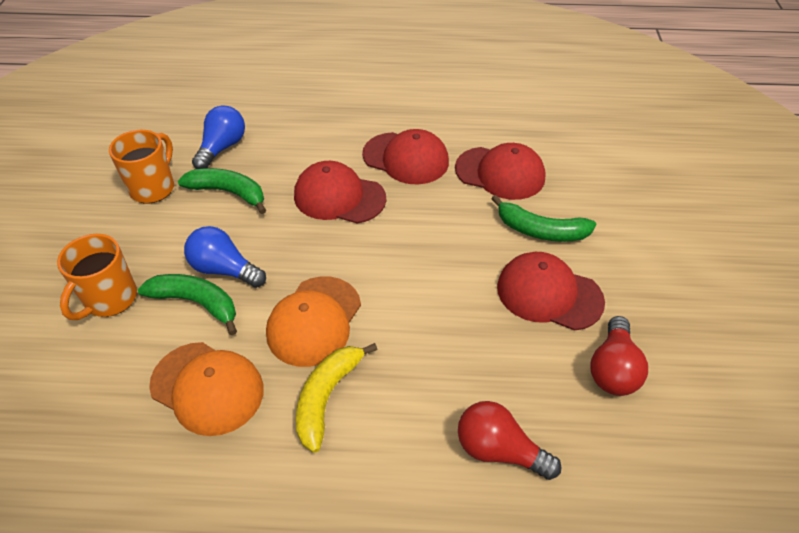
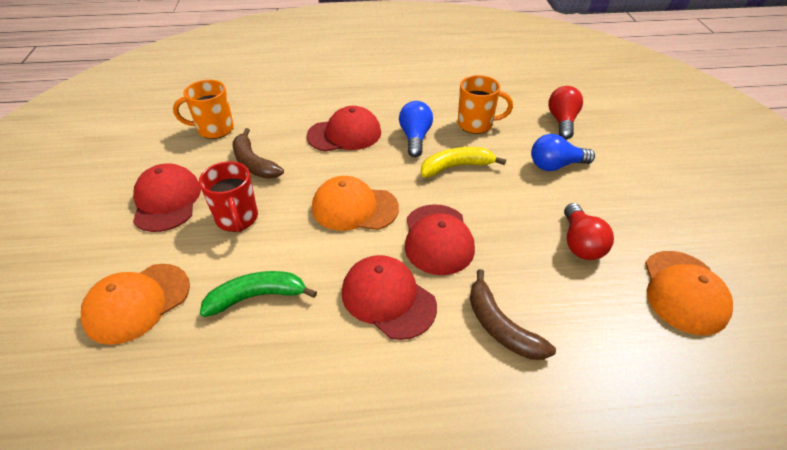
brown banana: 0 -> 2
green banana: 3 -> 1
orange cap: 2 -> 3
red mug: 0 -> 1

